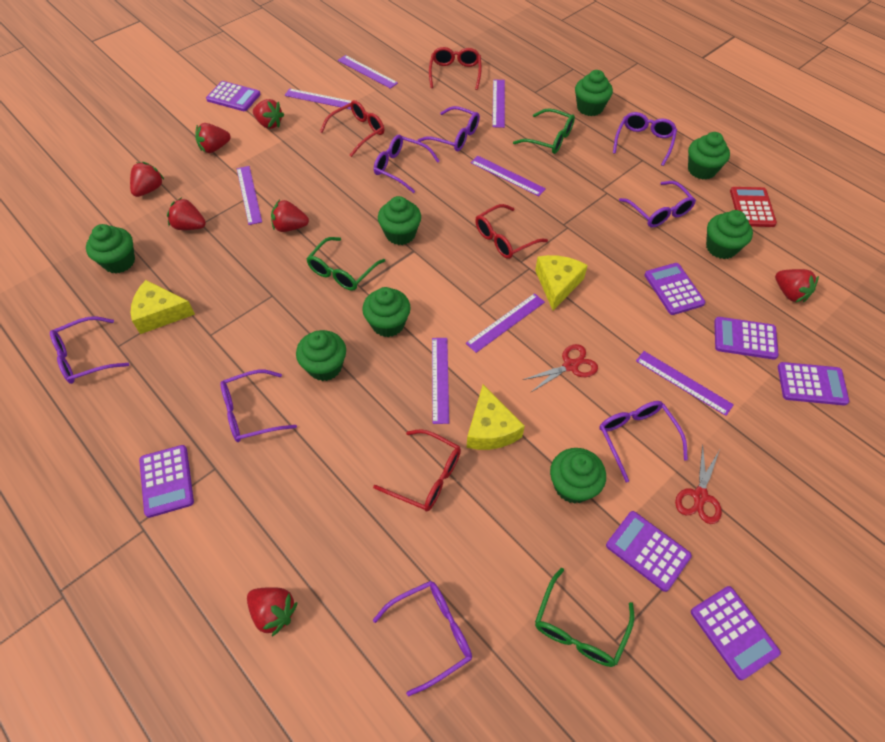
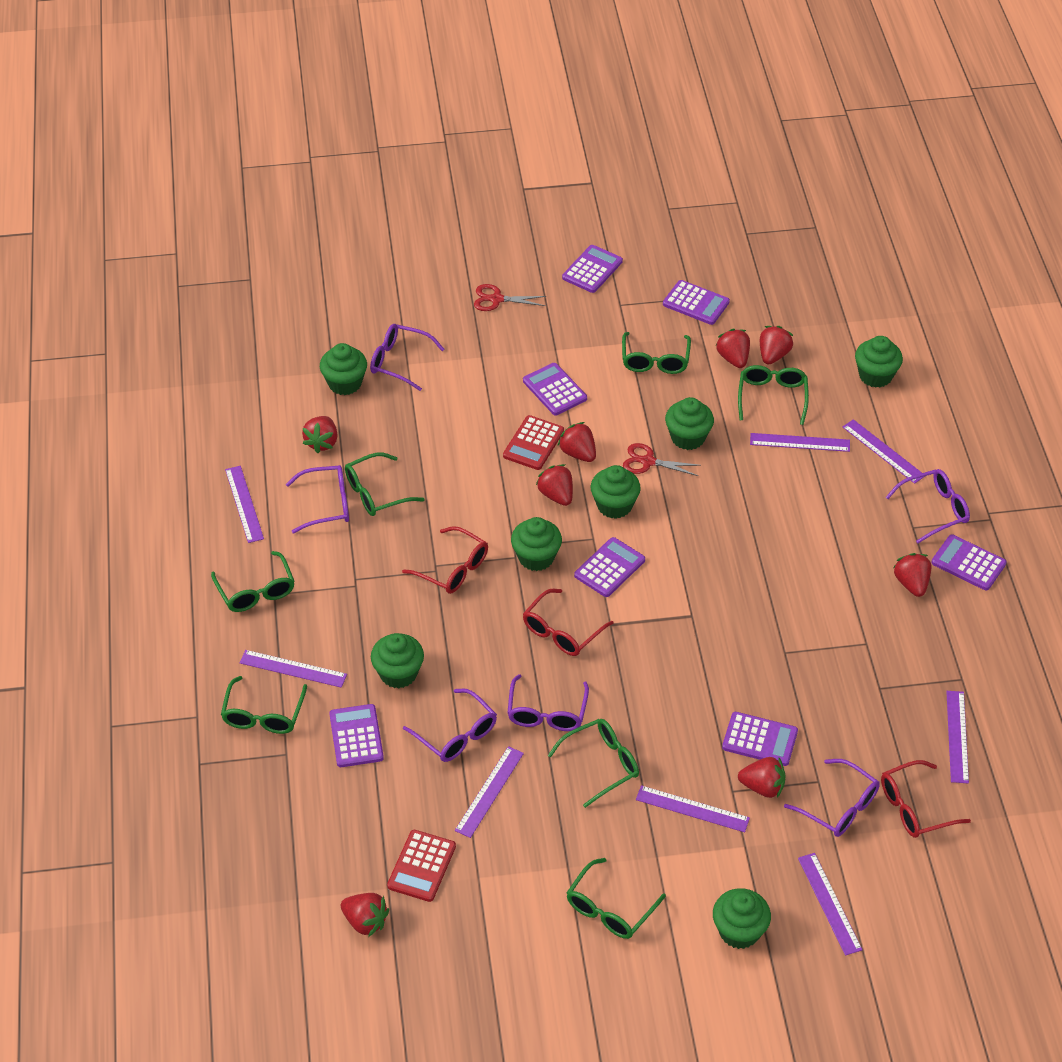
green cupcake: 8 -> 7
green glasses: 3 -> 7
purple glasses: 8 -> 6
red calculator: 1 -> 2
red glasses: 4 -> 3
red strawberry: 7 -> 8
yellow cheese: 3 -> 0

